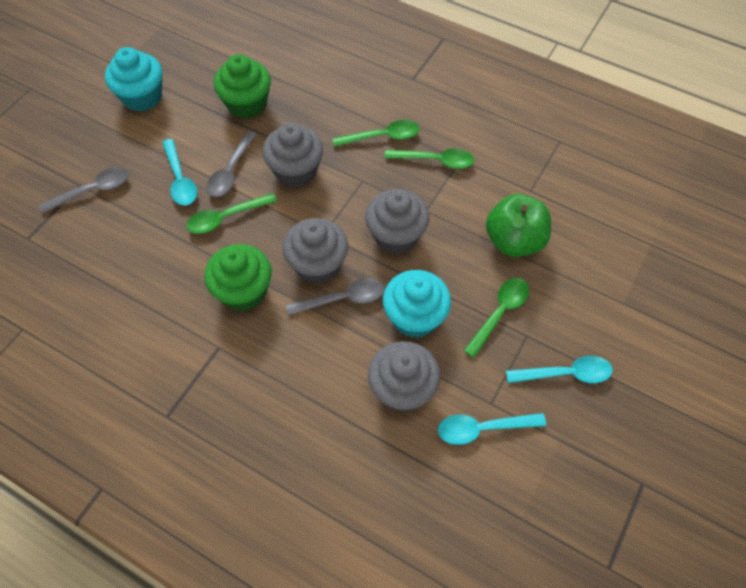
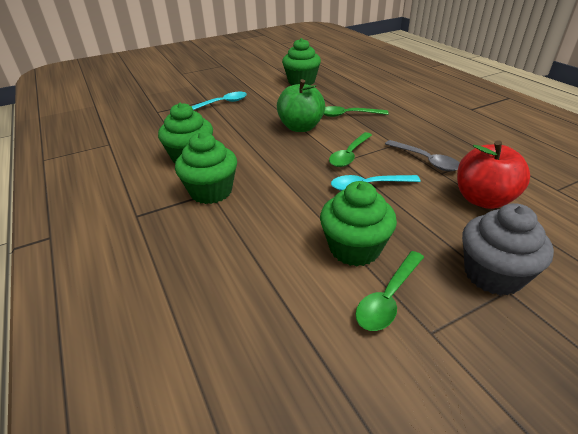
green cupcake: 2 -> 4
green spoon: 4 -> 3
grey cupcake: 4 -> 1
grey spoon: 3 -> 1
red apple: 0 -> 1
turquoise cupcake: 2 -> 0
turquoise spoon: 3 -> 2

